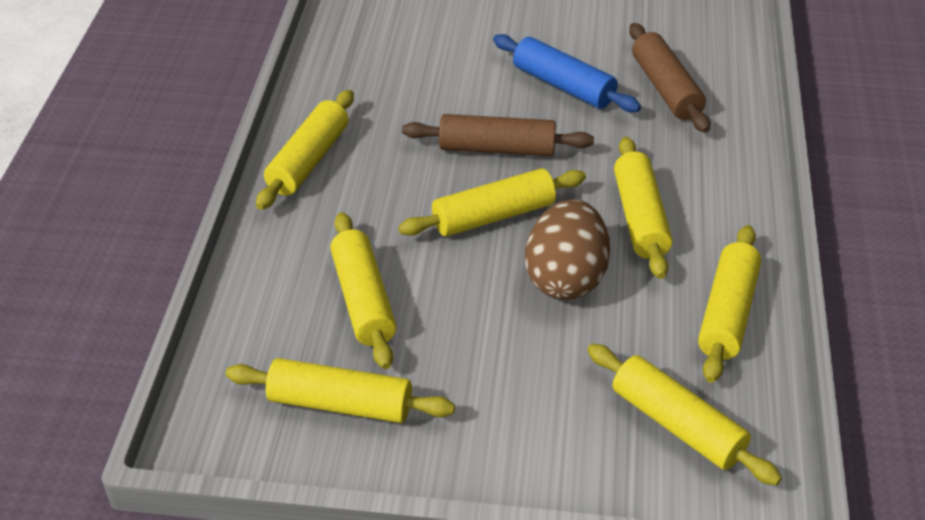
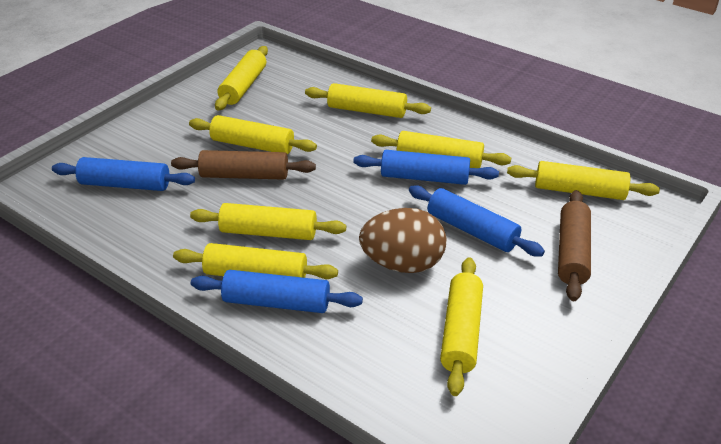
blue rolling pin: 1 -> 4
yellow rolling pin: 7 -> 8

